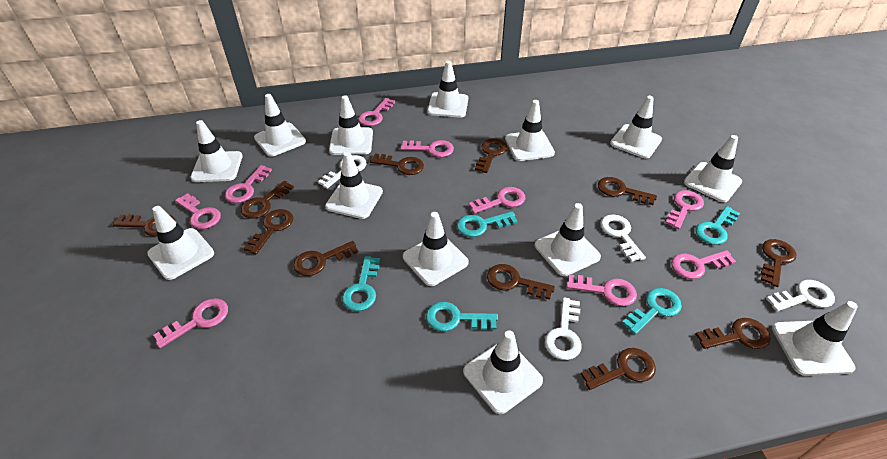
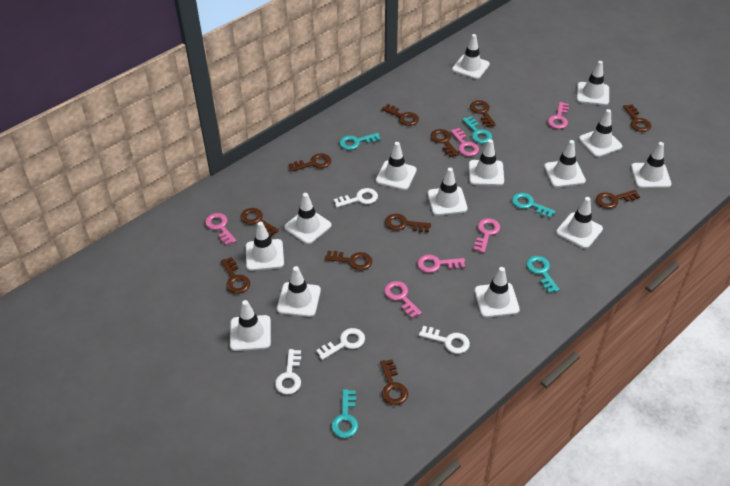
pink key: 9 -> 6
white traffic cone: 13 -> 14

